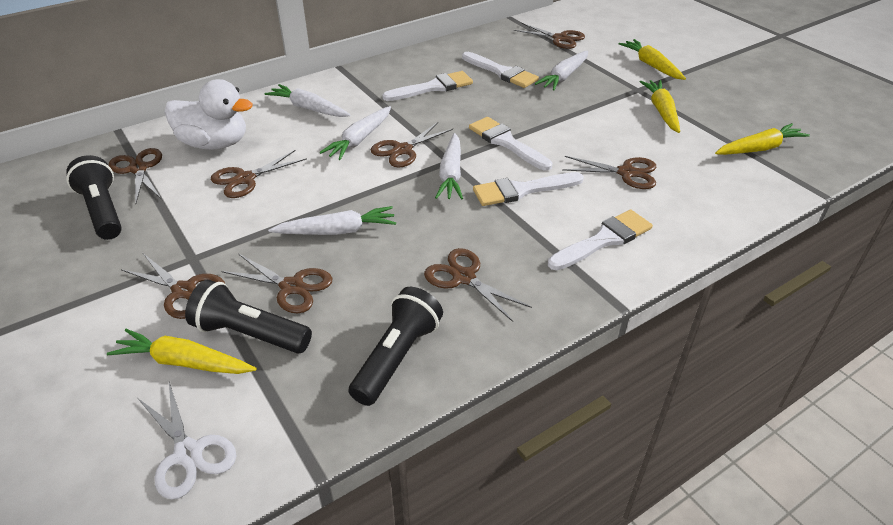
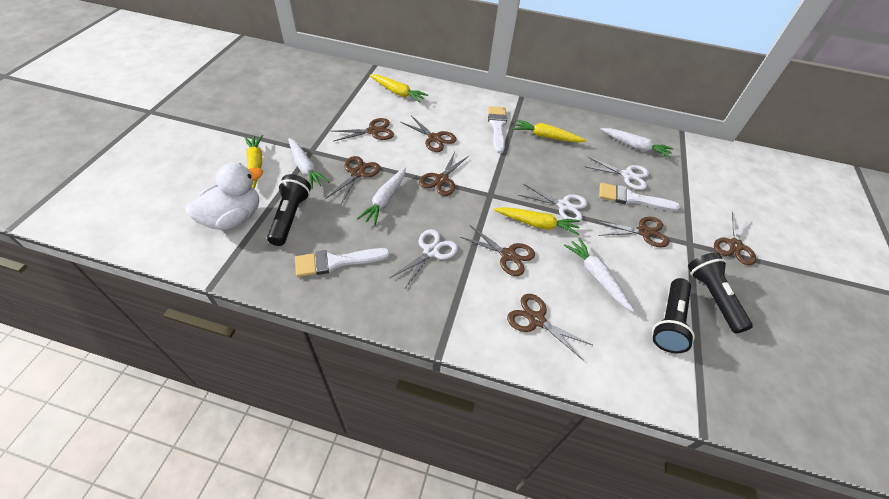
white brush: 5 -> 3
white carrot: 5 -> 4
white scissors: 1 -> 3

